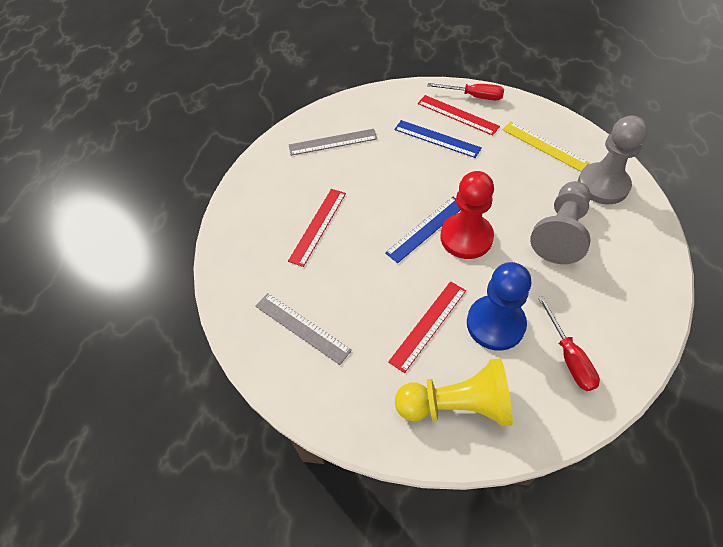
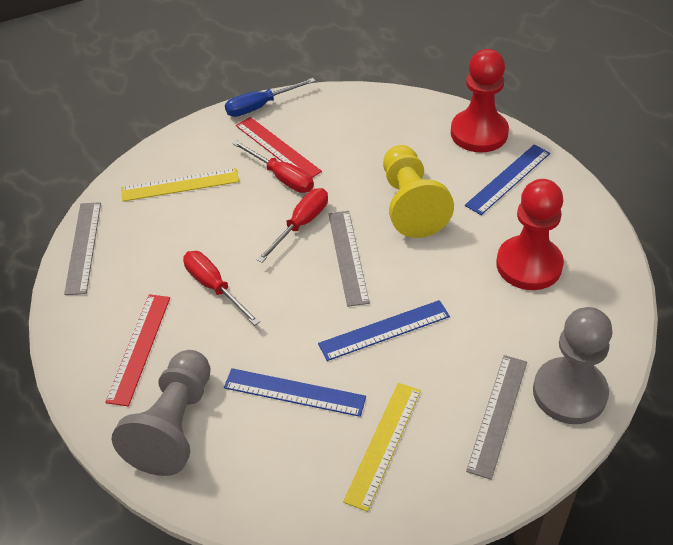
blue pawn: 1 -> 0
blue ruler: 2 -> 3
blue screwdriver: 0 -> 1
grey ruler: 2 -> 3
red pawn: 1 -> 2
red ruler: 3 -> 2
red screwdriver: 2 -> 3
yellow ruler: 1 -> 2

